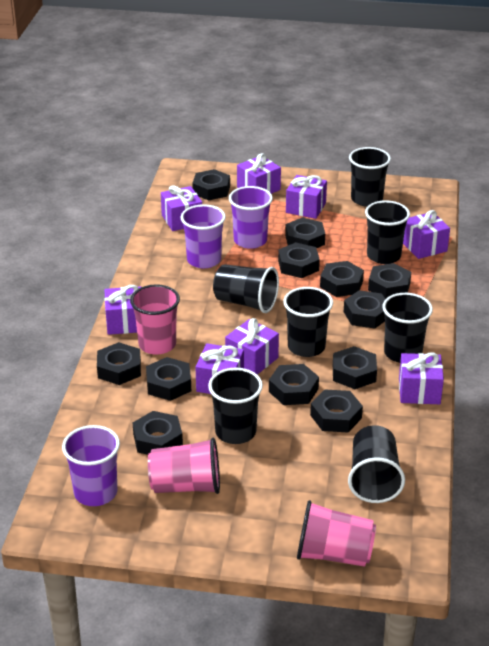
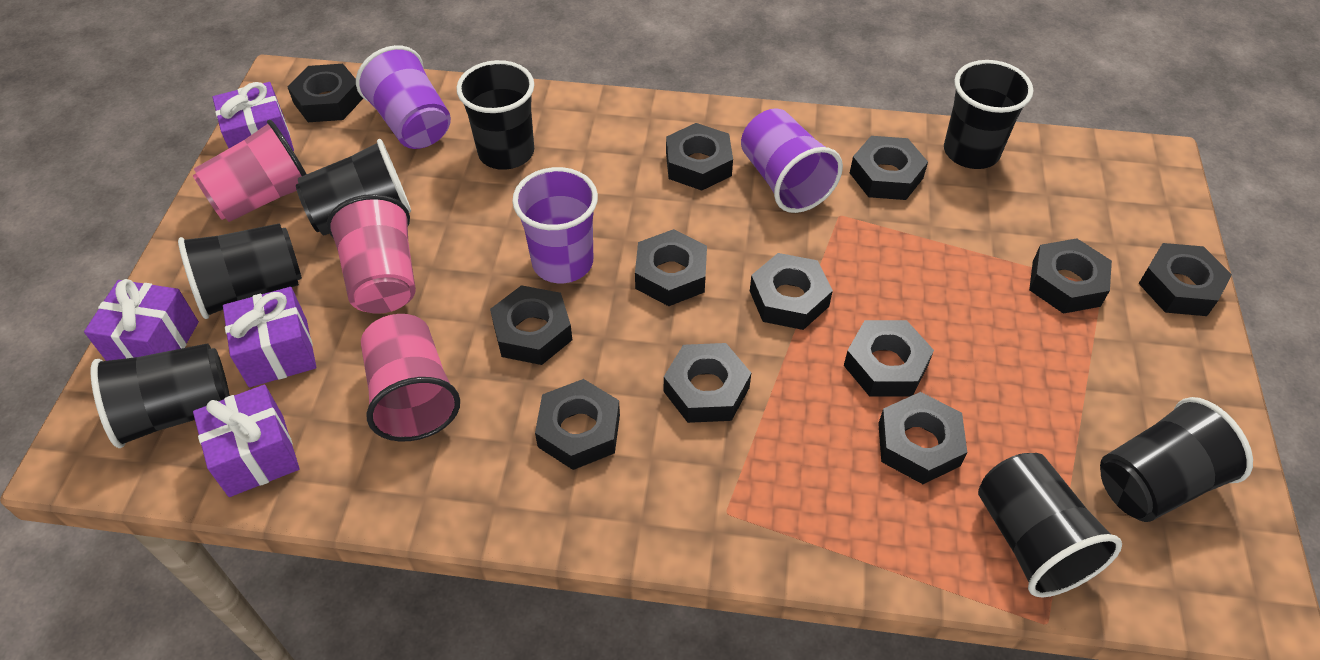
purple gift: 8 -> 4

